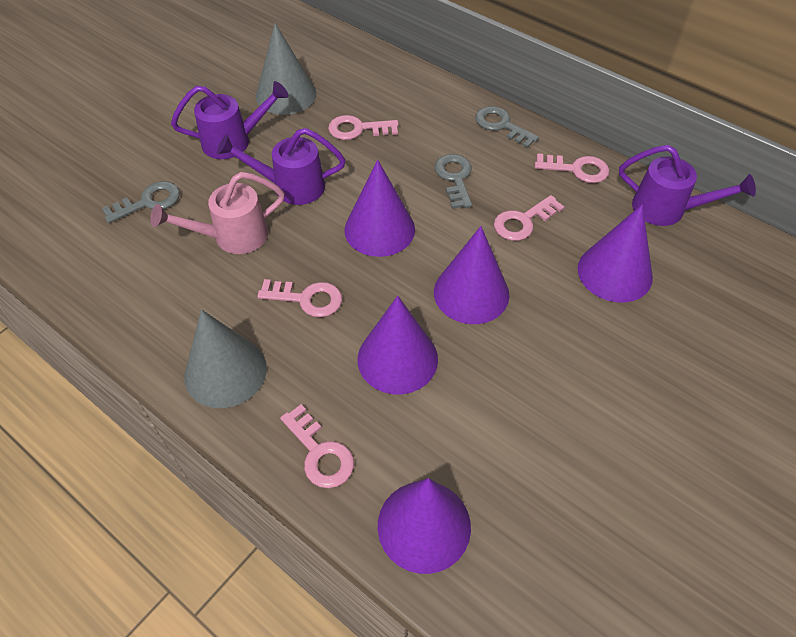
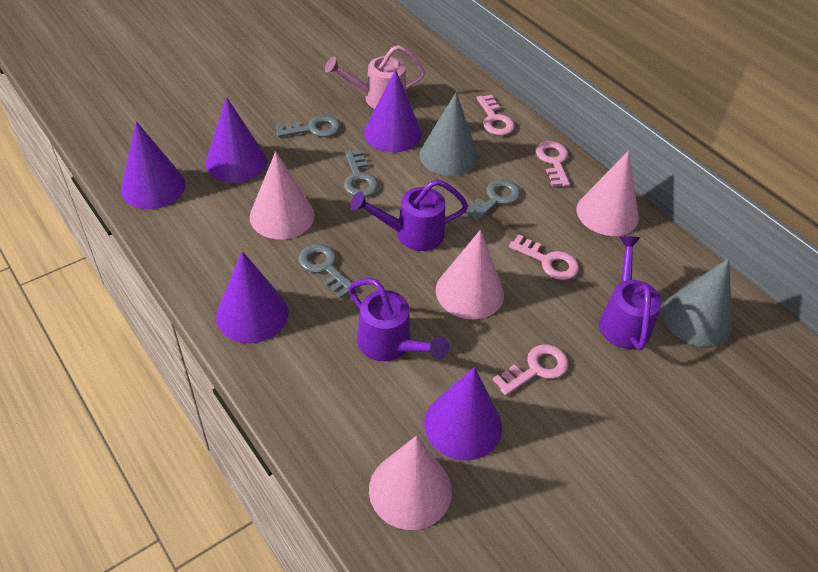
grey key: 3 -> 4
pink cone: 0 -> 4
pink key: 5 -> 4

